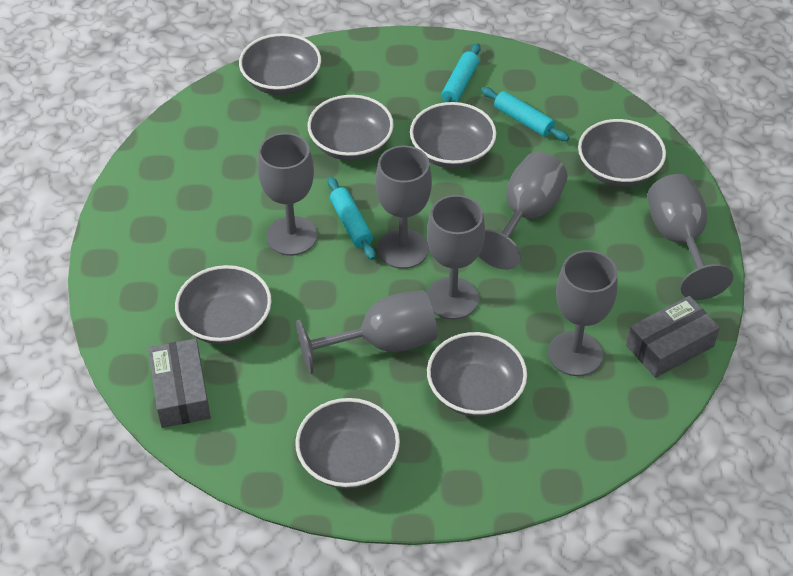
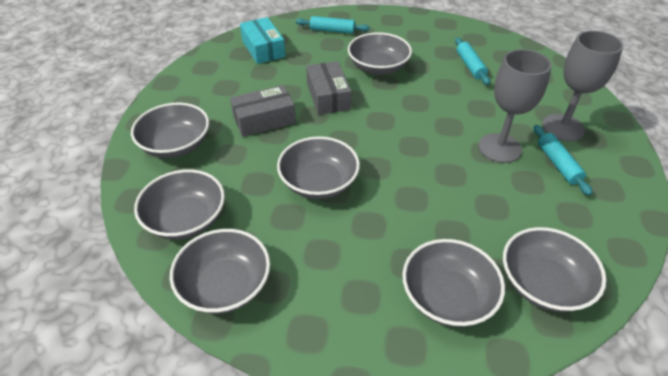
grey goblet: 7 -> 2
turquoise box: 0 -> 1

